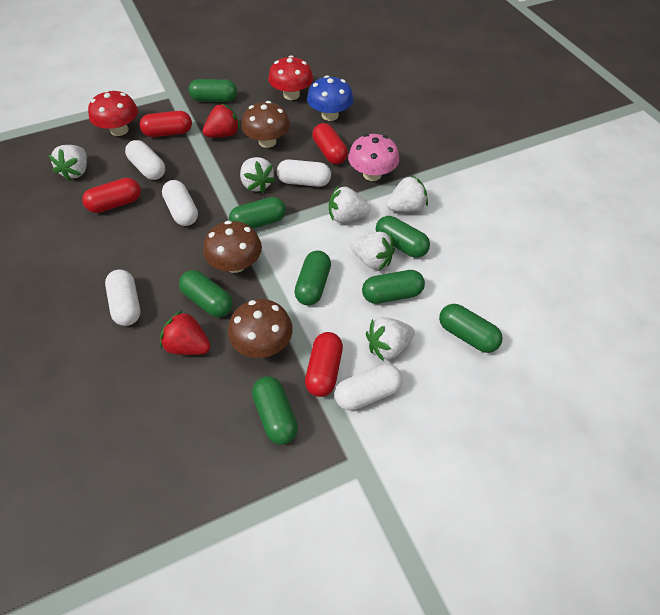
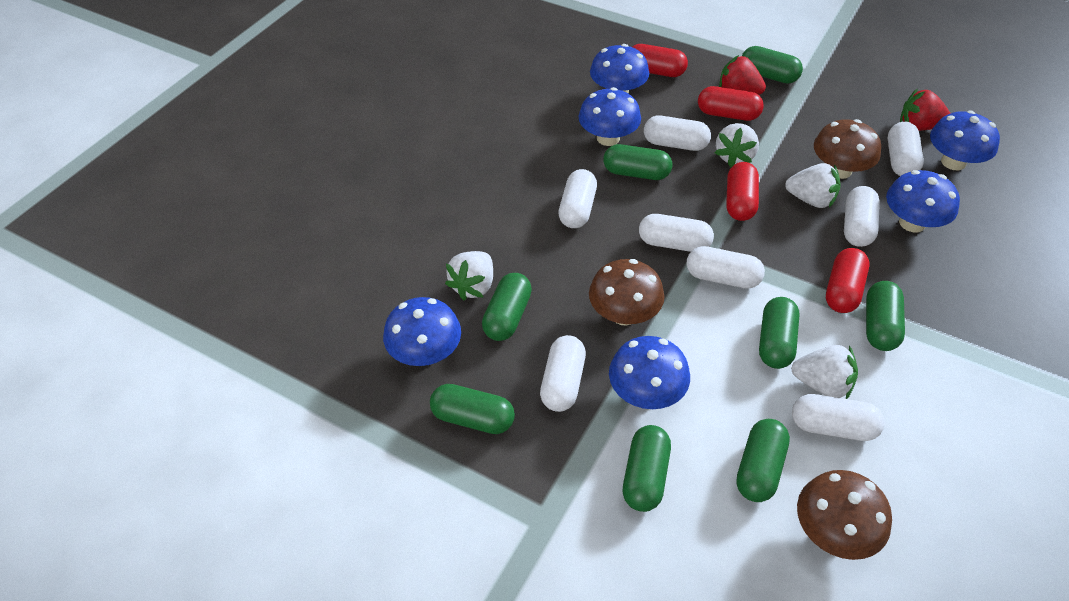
blue mushroom: 1 -> 6
pink mushroom: 1 -> 0
red mushroom: 2 -> 0
white capsule: 5 -> 8
white strawberry: 6 -> 4

